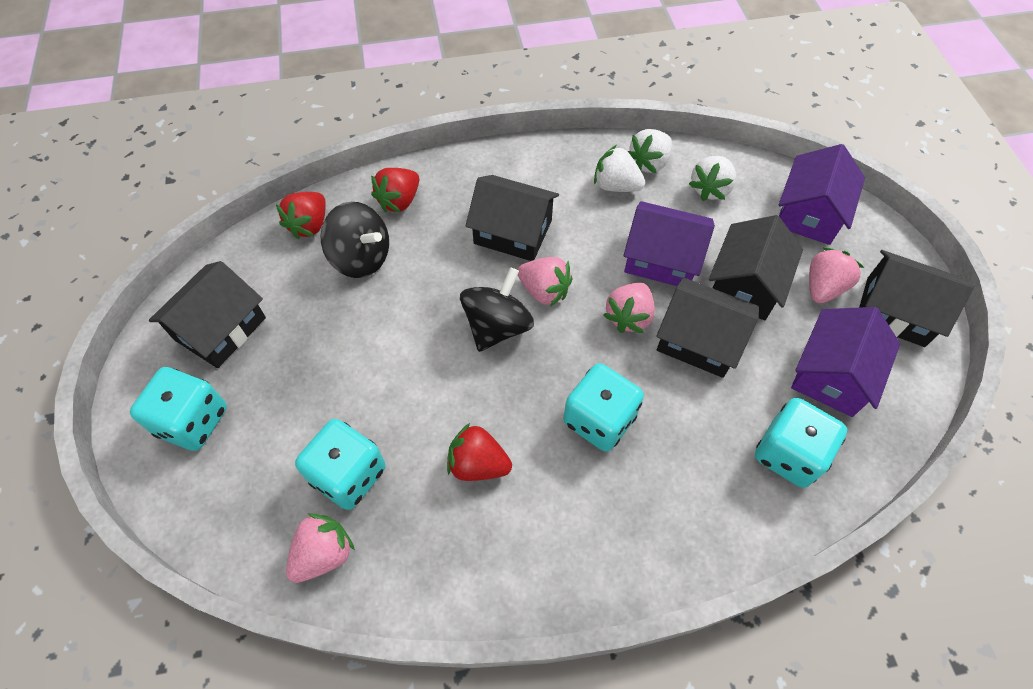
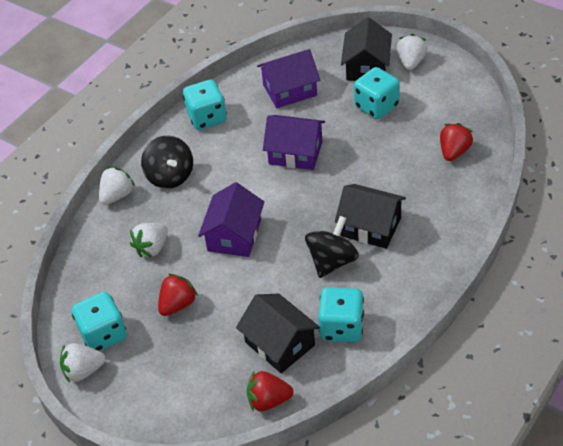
black house: 5 -> 3
pink strawberry: 4 -> 0
white strawberry: 3 -> 4

